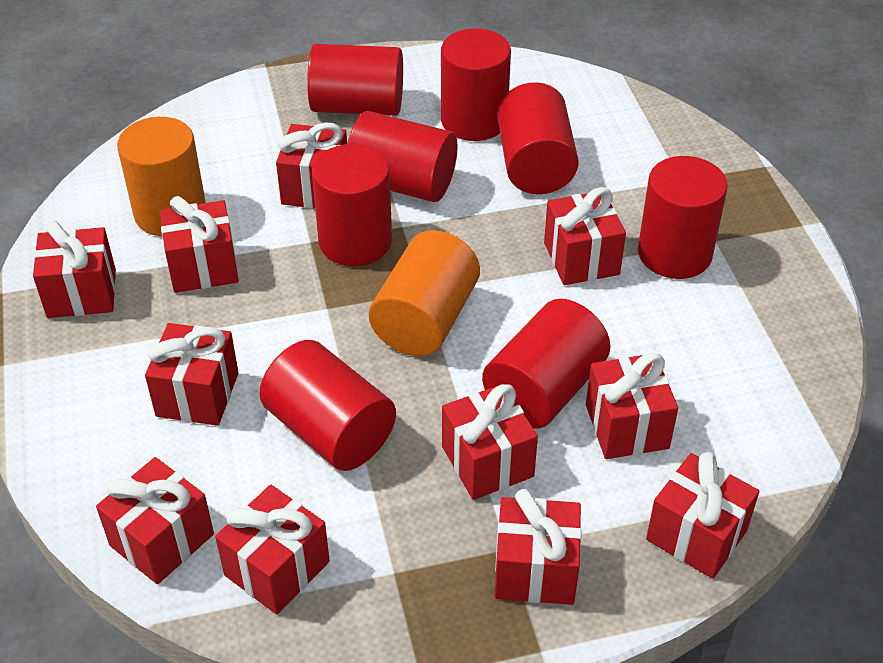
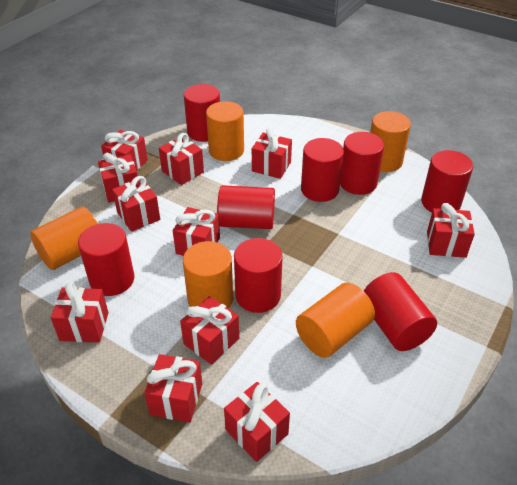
orange cylinder: 2 -> 5

